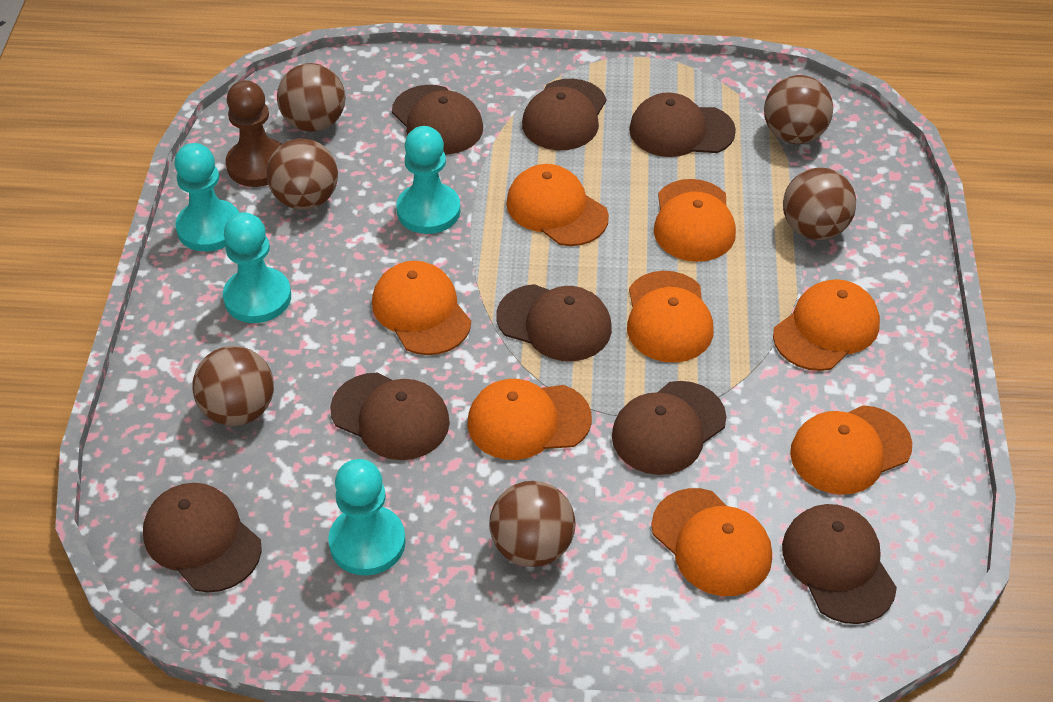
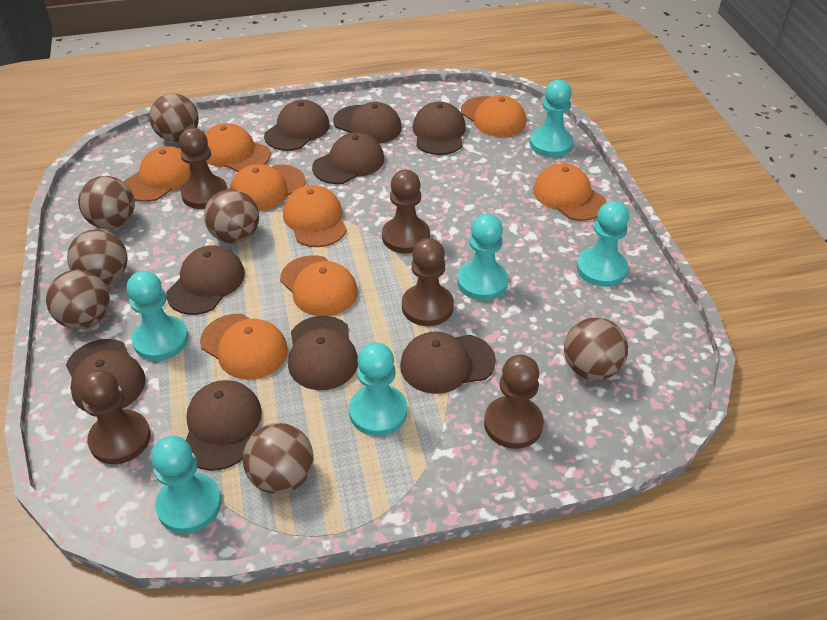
brown ball: 6 -> 7
brown cap: 8 -> 9
brown pawn: 1 -> 5
turquoise pawn: 4 -> 6

